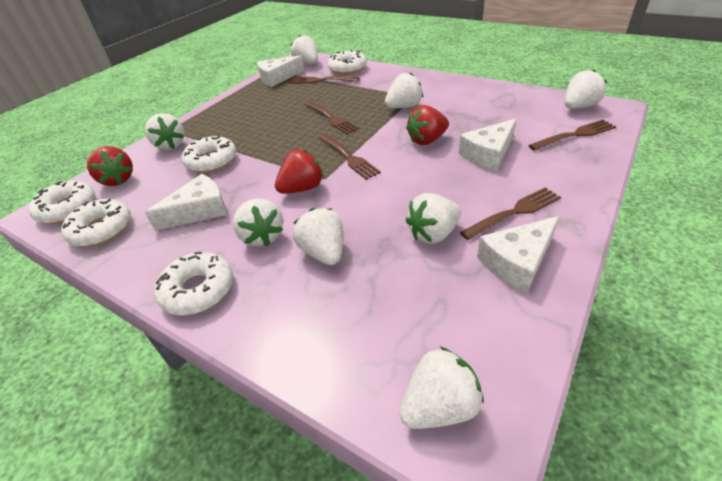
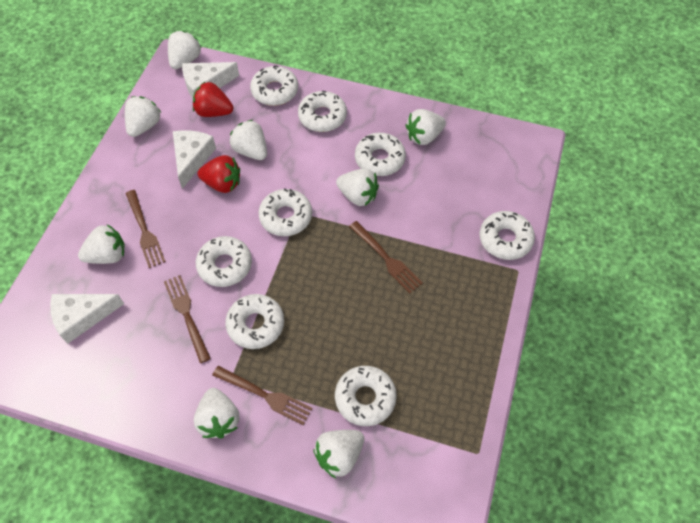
brown fork: 5 -> 4
red strawberry: 3 -> 2
white cheese: 4 -> 3
white donut: 5 -> 8

